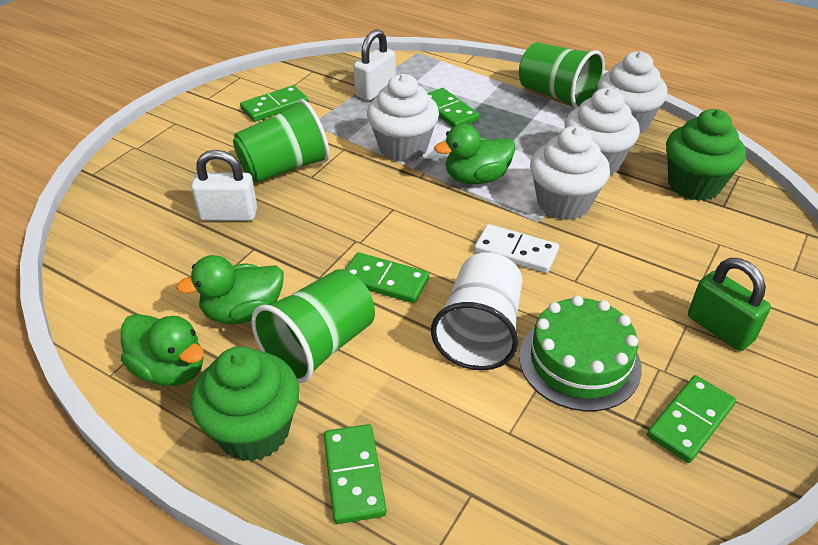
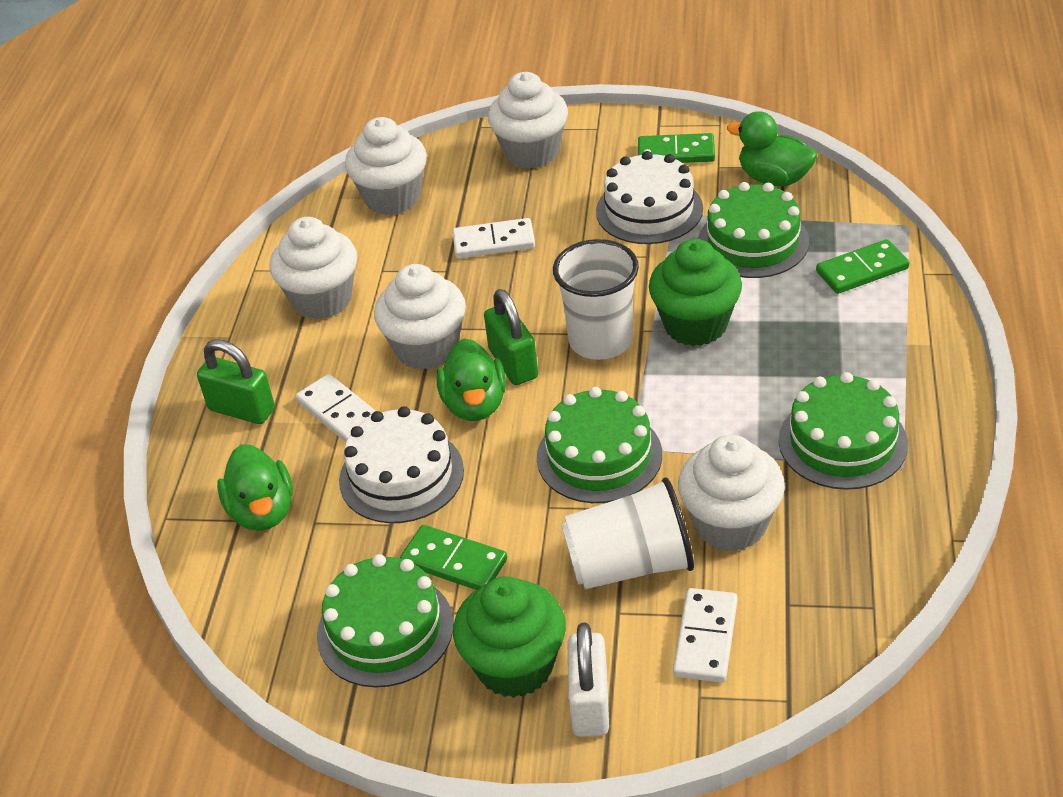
green cake: 1 -> 4
green cup: 3 -> 0
green domino: 5 -> 3
green padlock: 1 -> 2
white cake: 0 -> 2
white cup: 1 -> 2
white cupcake: 4 -> 5
white domino: 1 -> 3
white padlock: 2 -> 1

